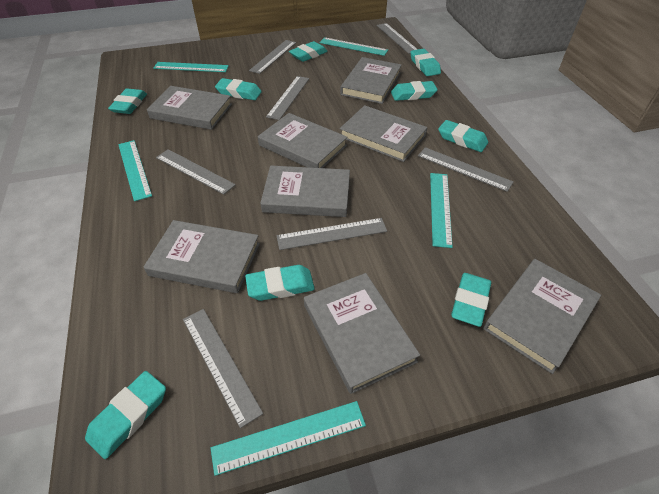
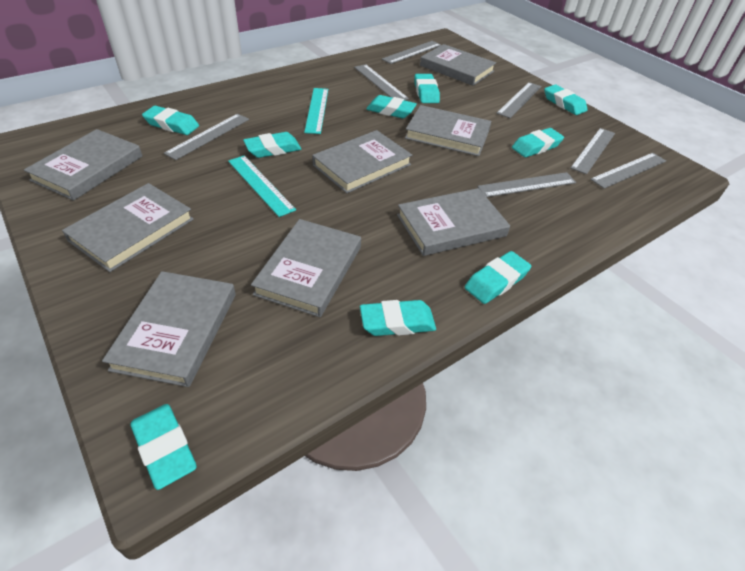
turquoise ruler: 5 -> 2

